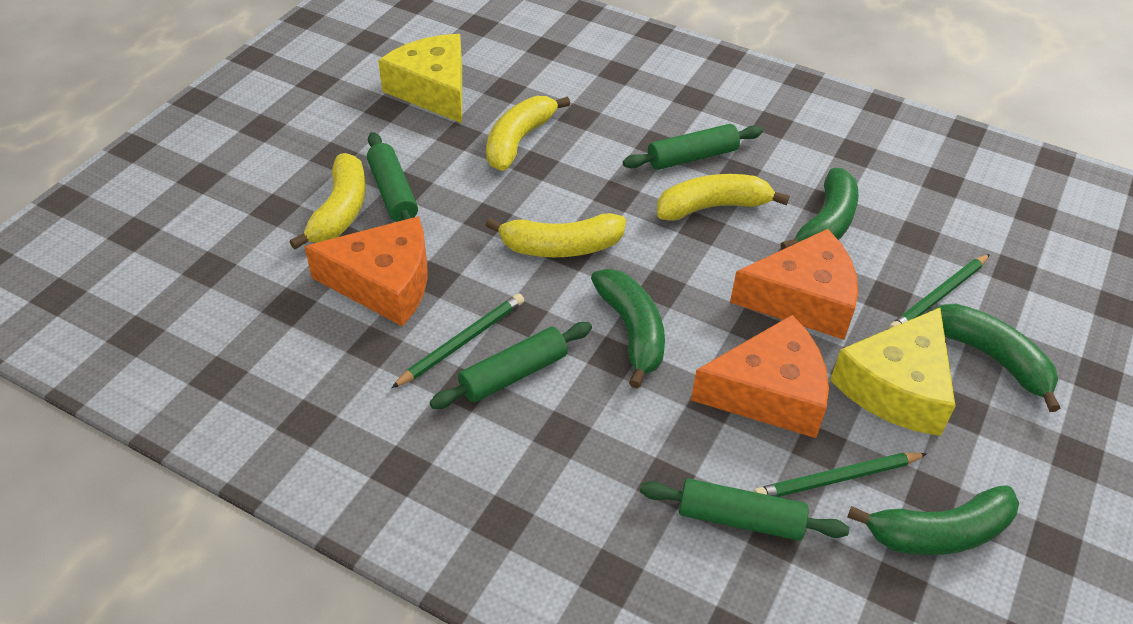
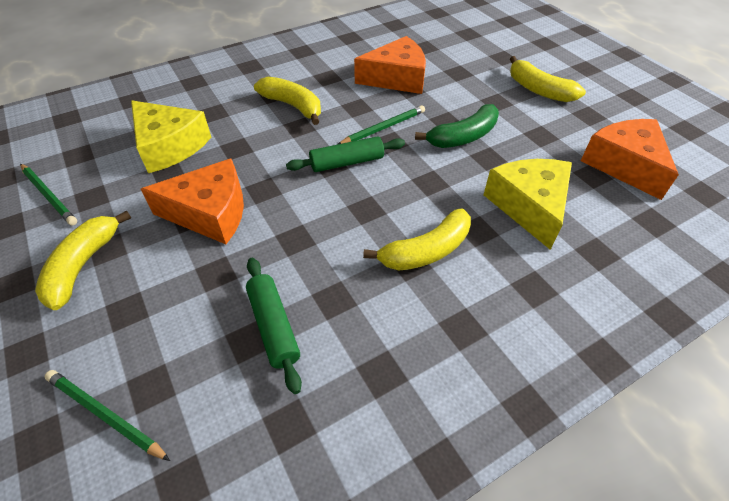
green banana: 4 -> 1
green rolling pin: 4 -> 2

